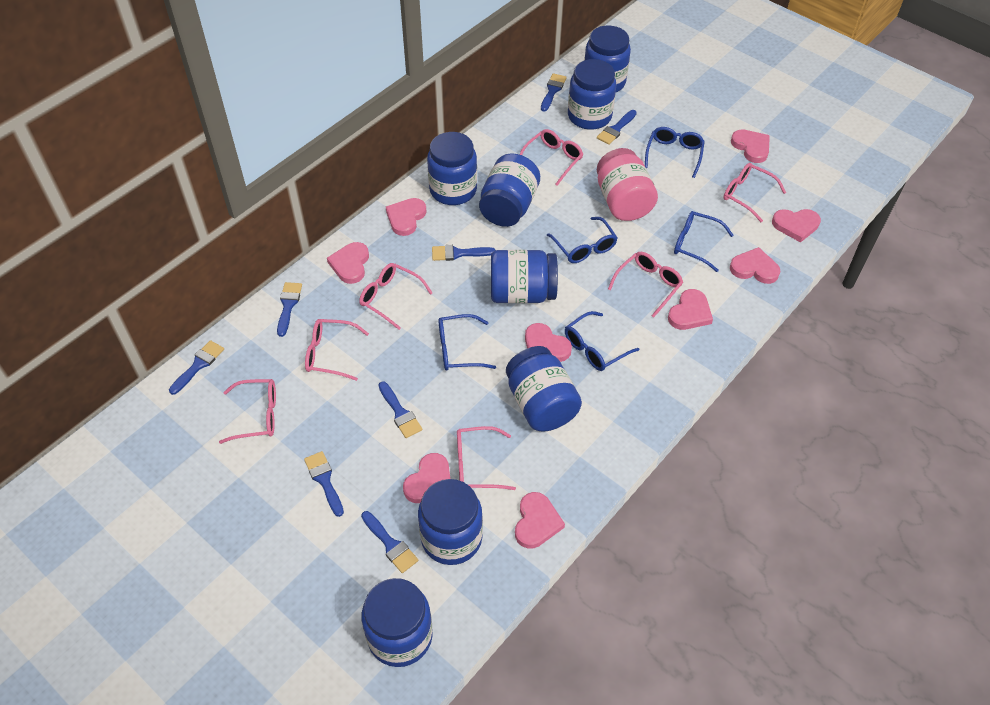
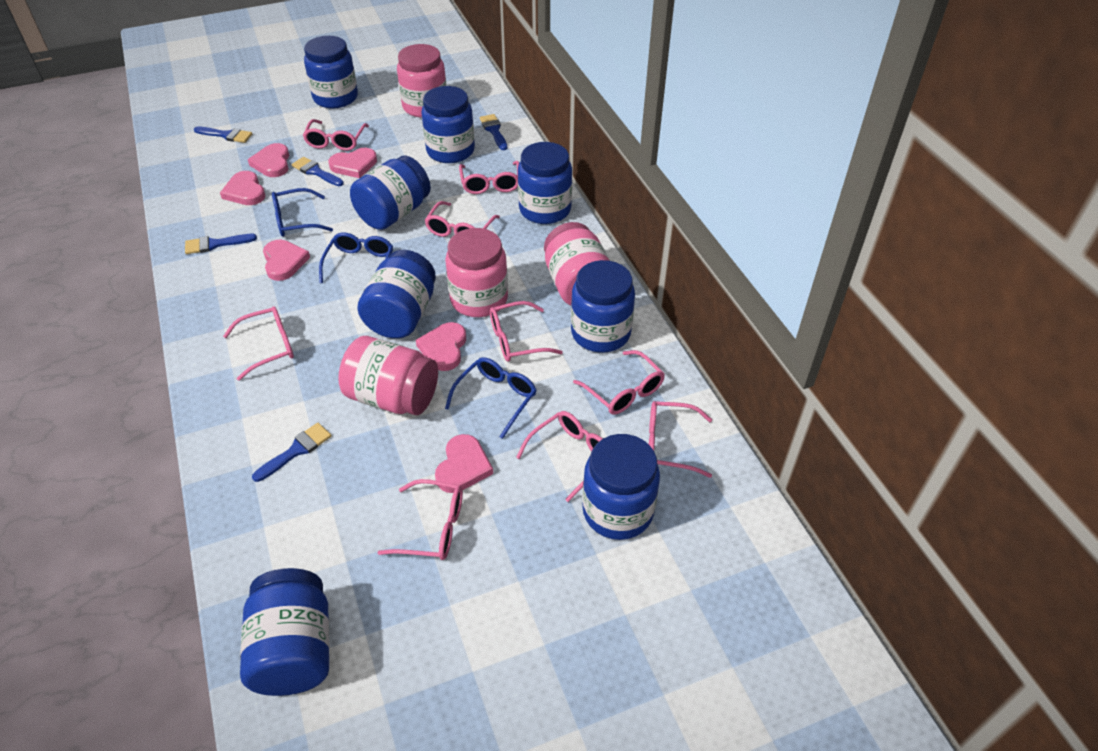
blue brush: 8 -> 5
blue glasses: 5 -> 3
pink glasses: 7 -> 9
pink heart: 9 -> 6
pink jar: 1 -> 4

